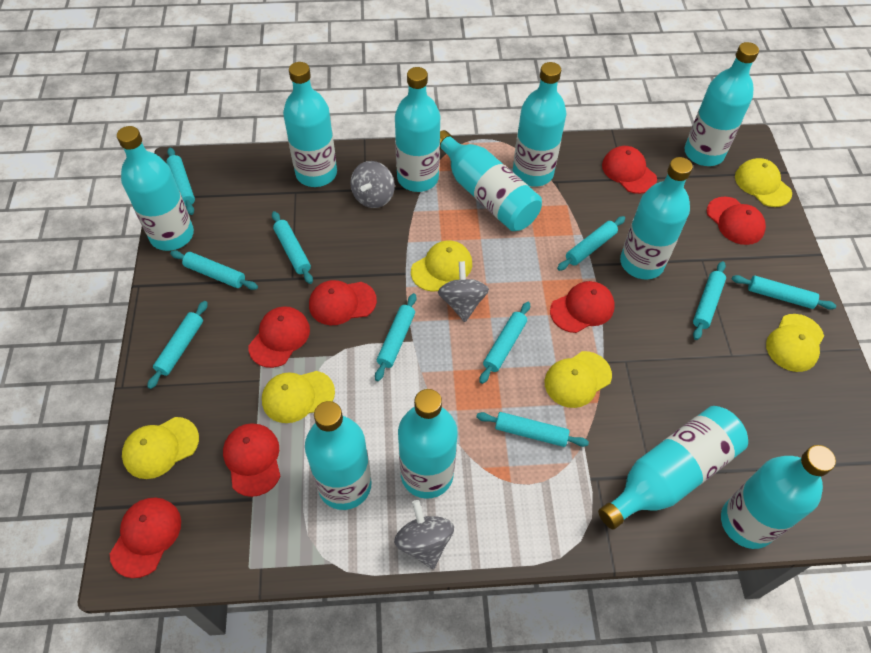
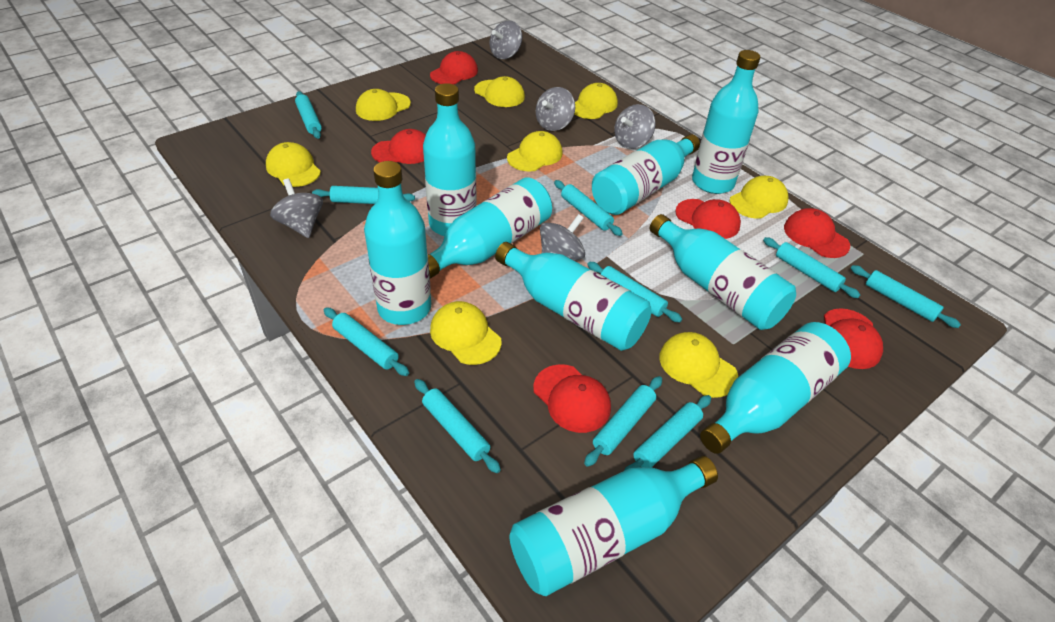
grey spinning top: 3 -> 5
red cap: 7 -> 6
turquoise bottle: 11 -> 9
yellow cap: 6 -> 8

